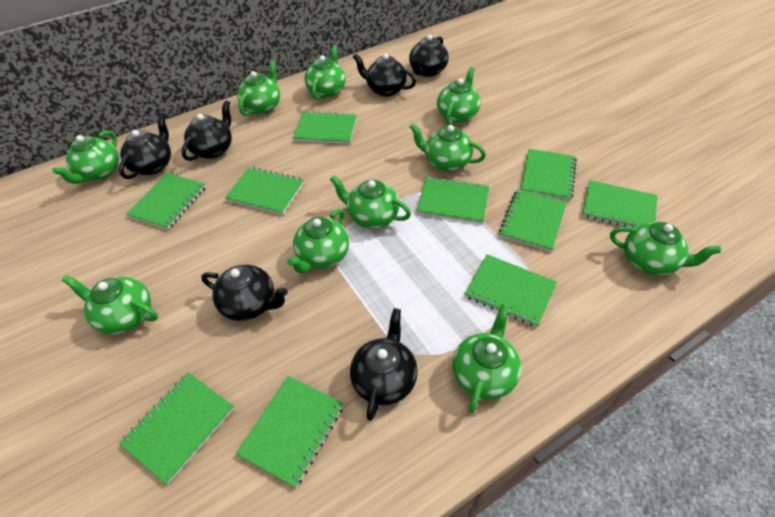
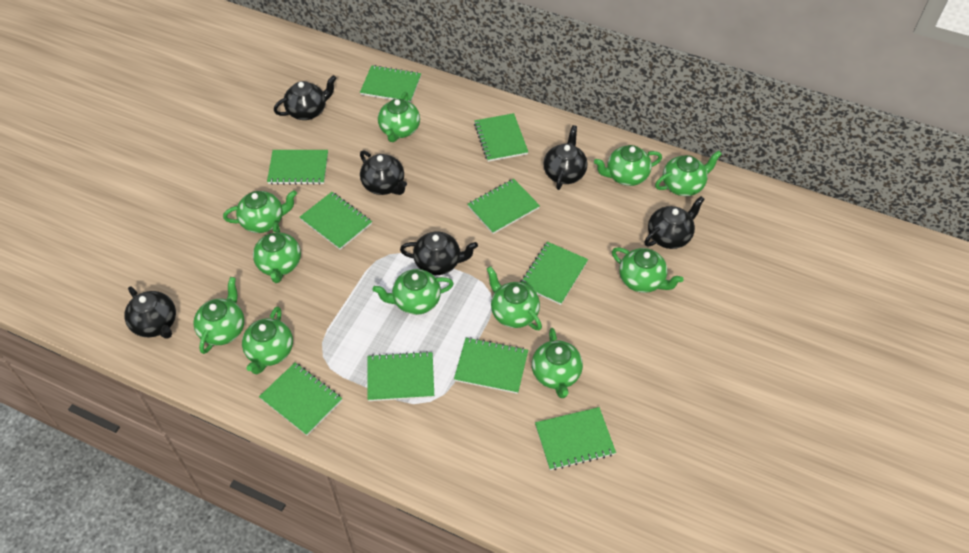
green teapot: 10 -> 11

